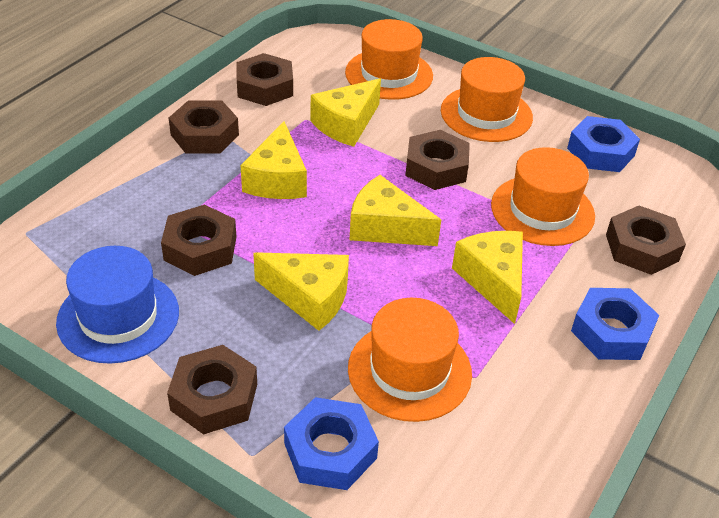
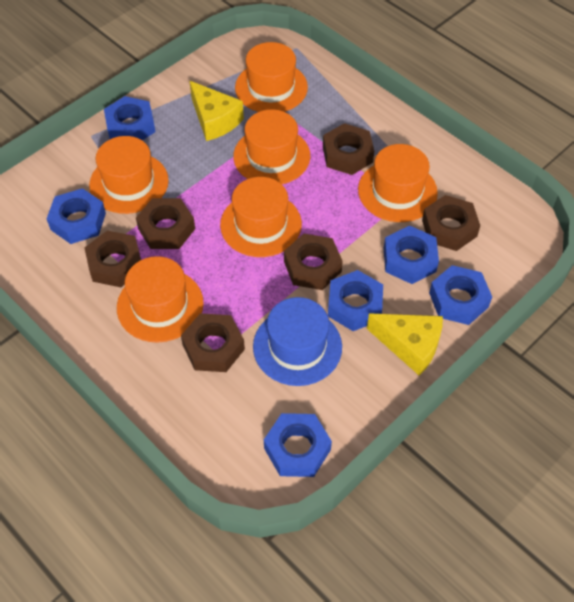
blue nut: 3 -> 6
orange hat: 4 -> 6
yellow cheese: 5 -> 2

